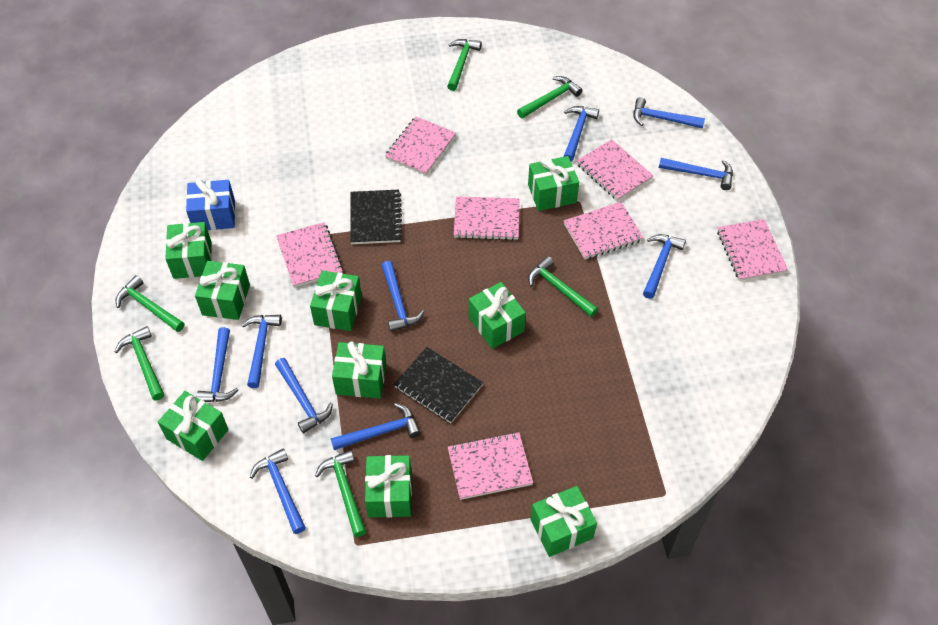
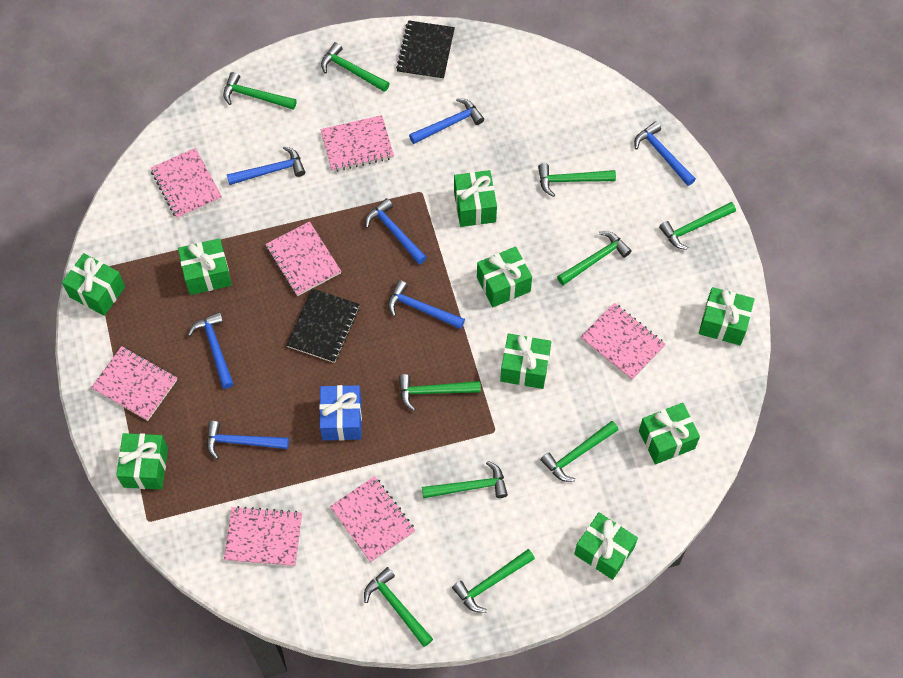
blue hammer: 10 -> 7
green hammer: 6 -> 10

